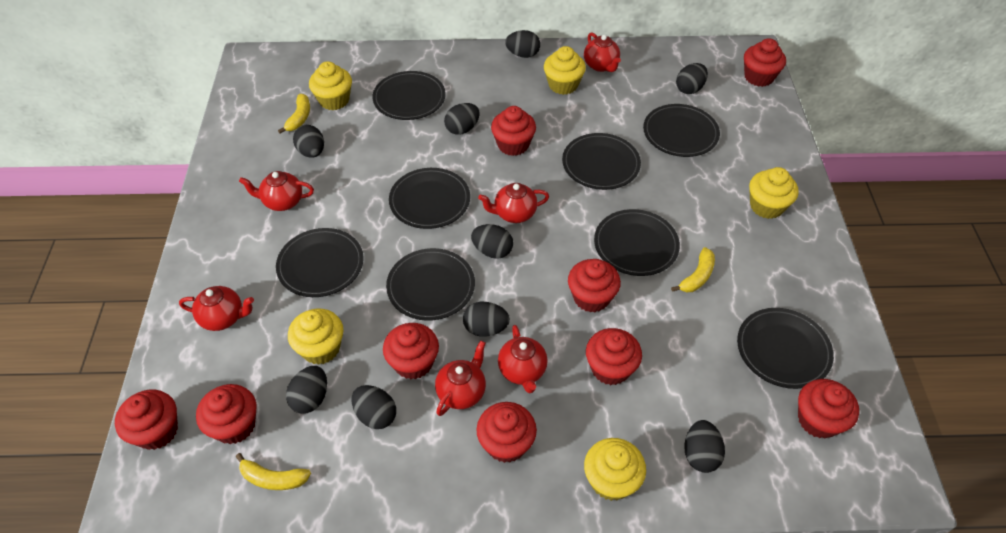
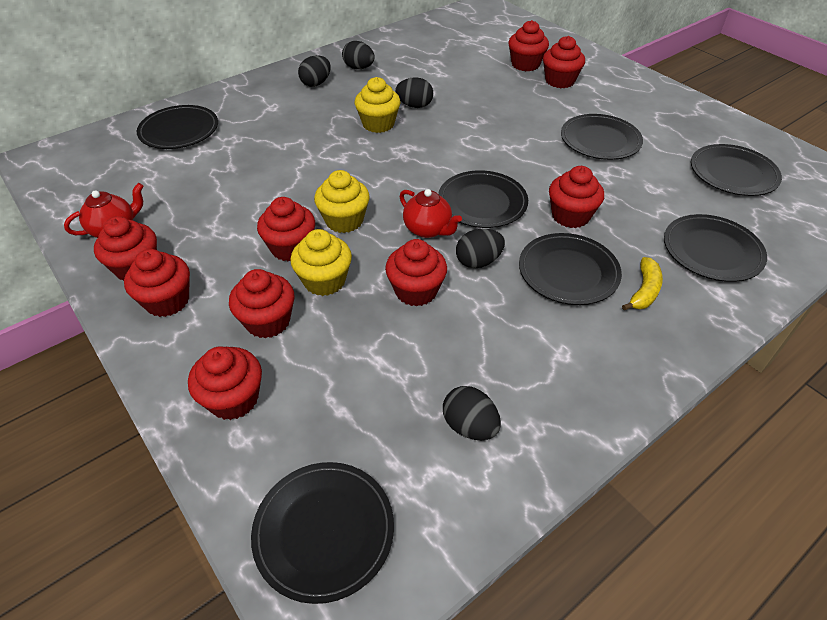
black egg: 9 -> 5
black plate: 8 -> 7
red teapot: 6 -> 2
yellow banana: 3 -> 1
yellow cupcake: 5 -> 3

